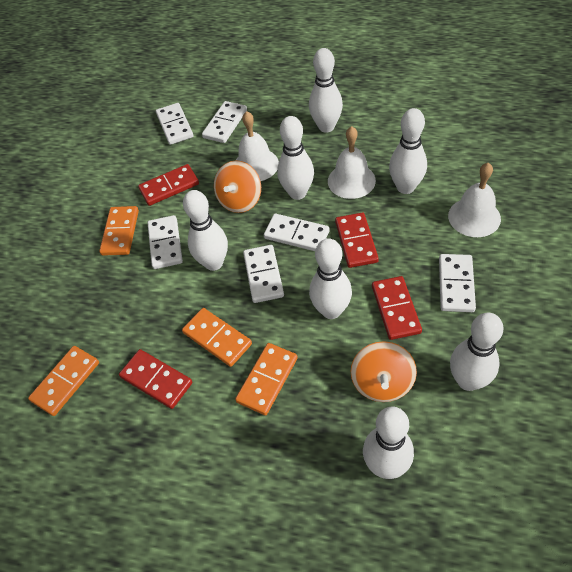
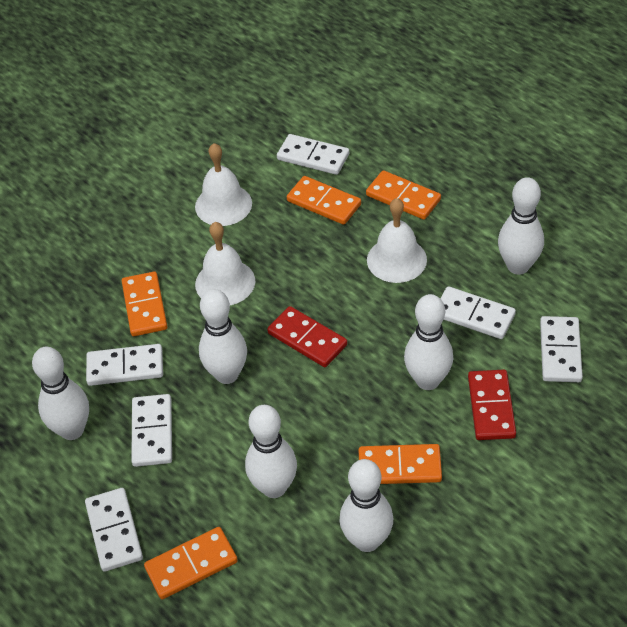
orange domino: 4 -> 5
orange spinning top: 2 -> 0
red domino: 4 -> 2
white bowling pin: 7 -> 6

